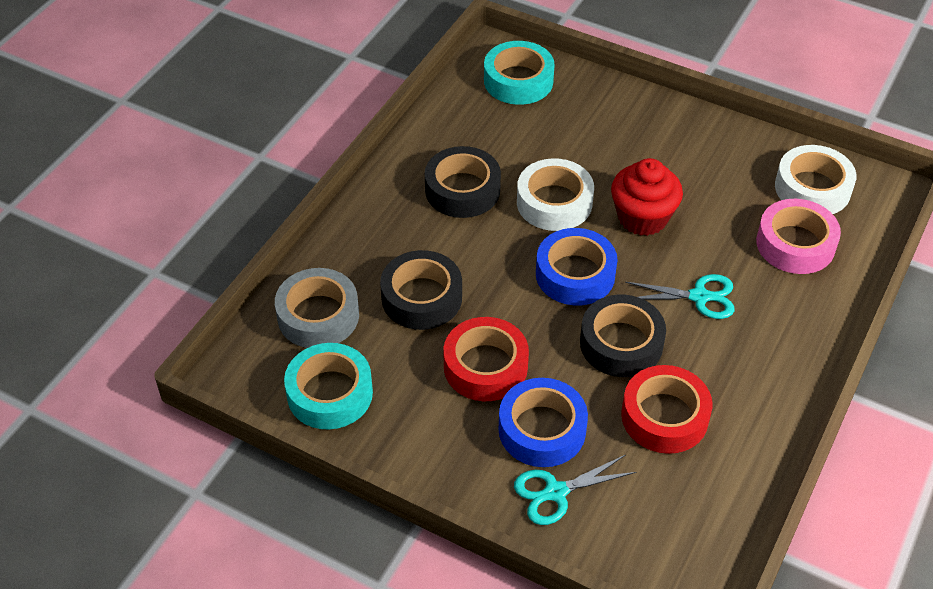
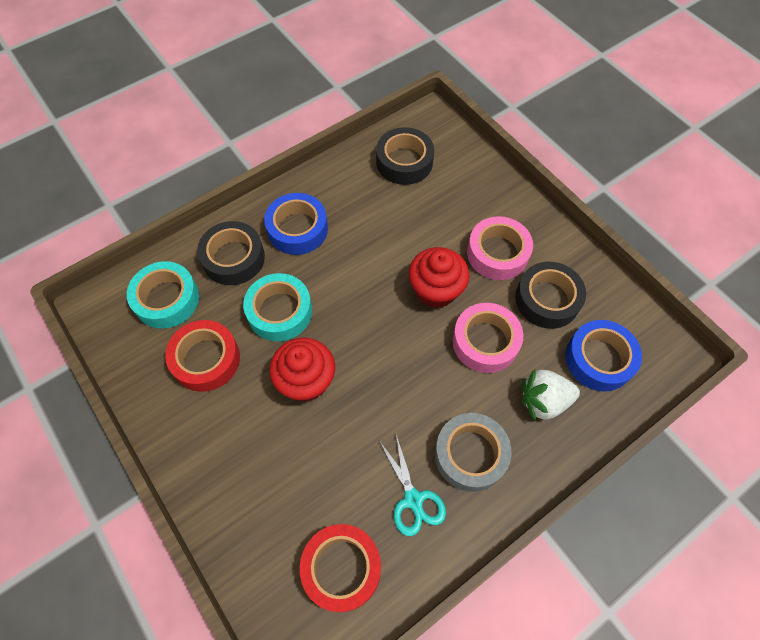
pink tape: 1 -> 2
red cupcake: 1 -> 2
turquoise scissors: 2 -> 1
white strawberry: 0 -> 1
white tape: 2 -> 0

